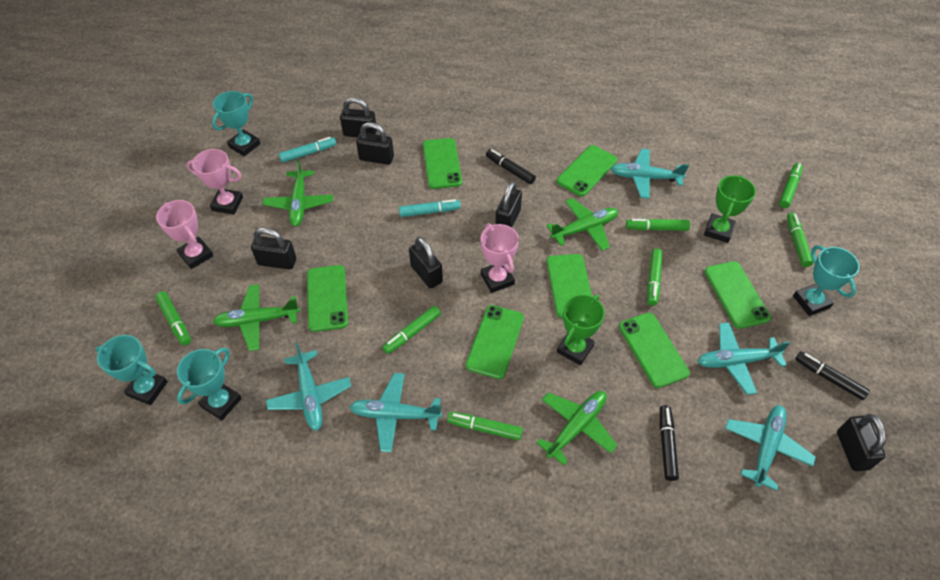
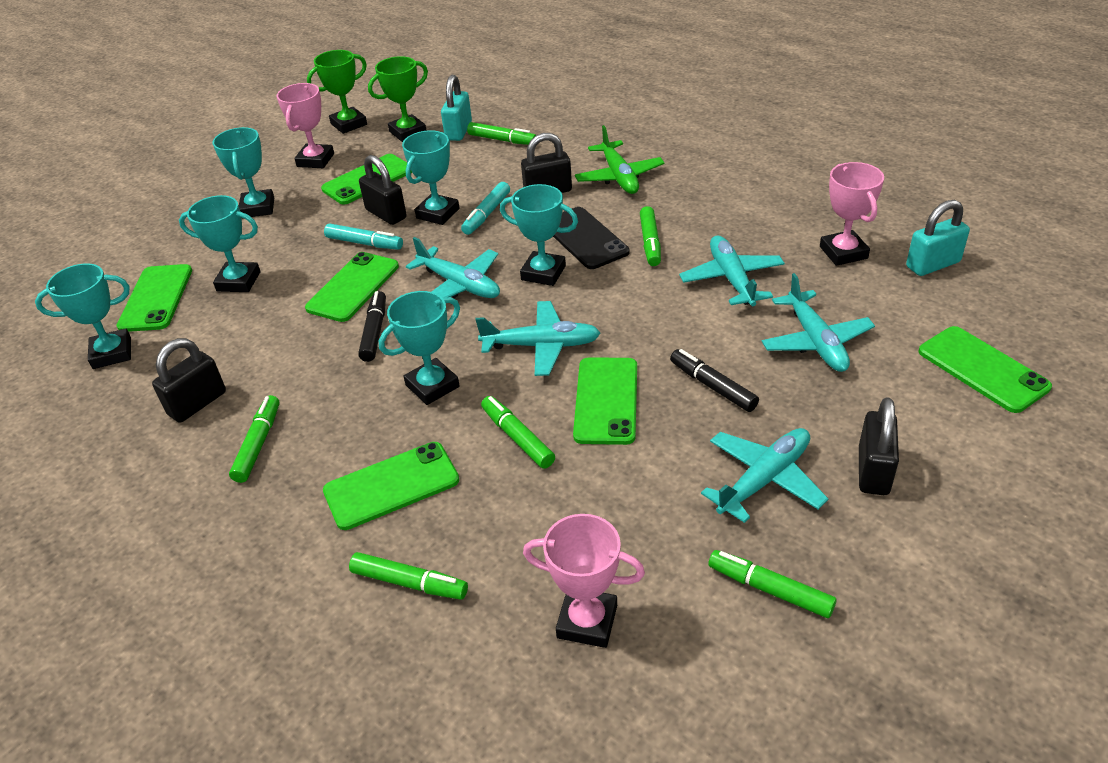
black marker: 3 -> 2
black padlock: 6 -> 4
black phone: 0 -> 1
green marker: 7 -> 6
green phone: 7 -> 6
green plane: 4 -> 1
turquoise padlock: 0 -> 2
turquoise trophy: 4 -> 6

